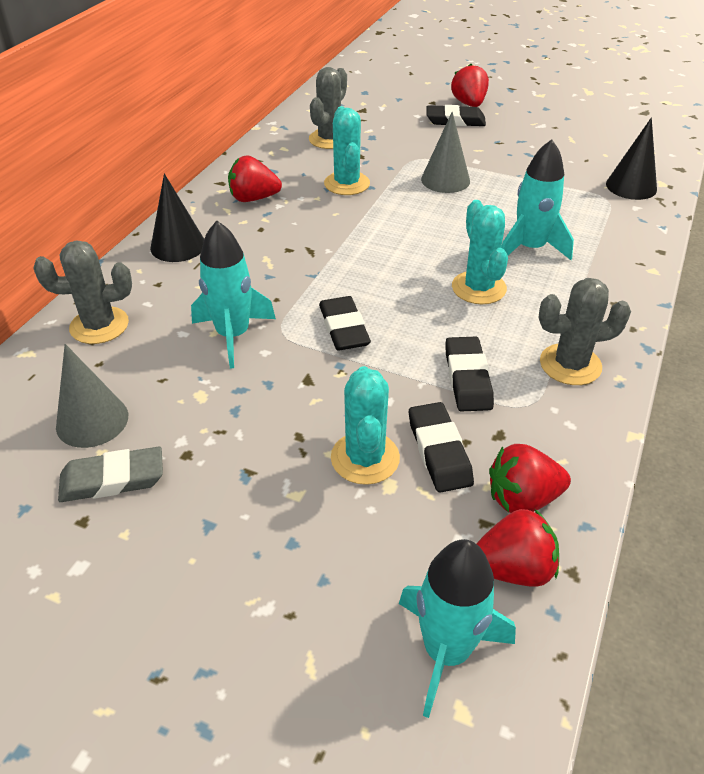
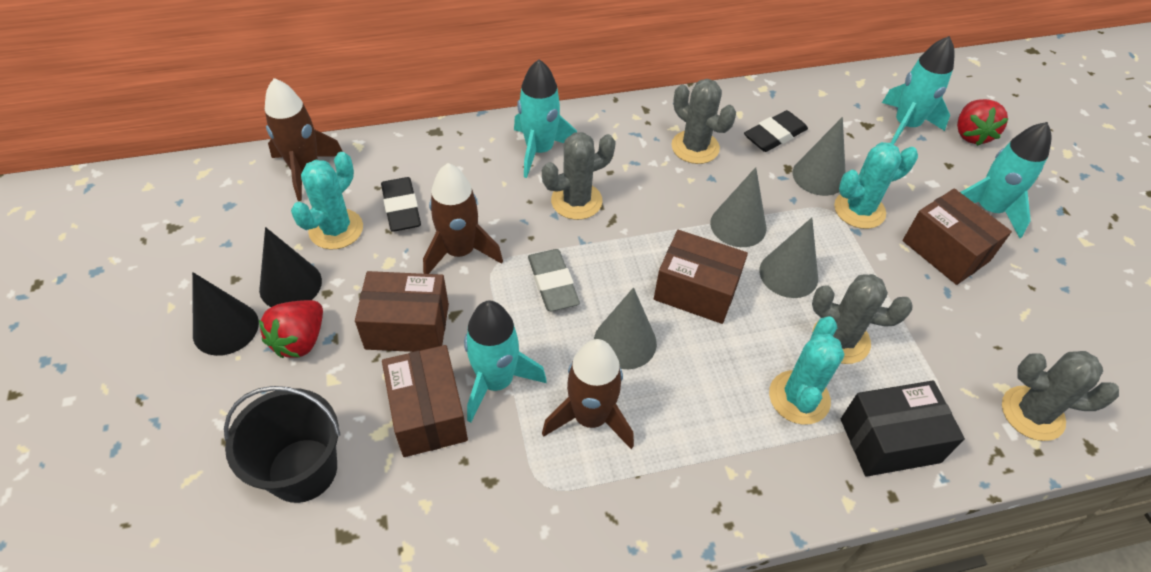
black box: 0 -> 1
black bucket: 0 -> 1
black eraser: 4 -> 2
brown box: 0 -> 4
brown rocket: 0 -> 3
grey cactus: 3 -> 4
grey cone: 2 -> 4
red strawberry: 4 -> 2
turquoise rocket: 3 -> 4

